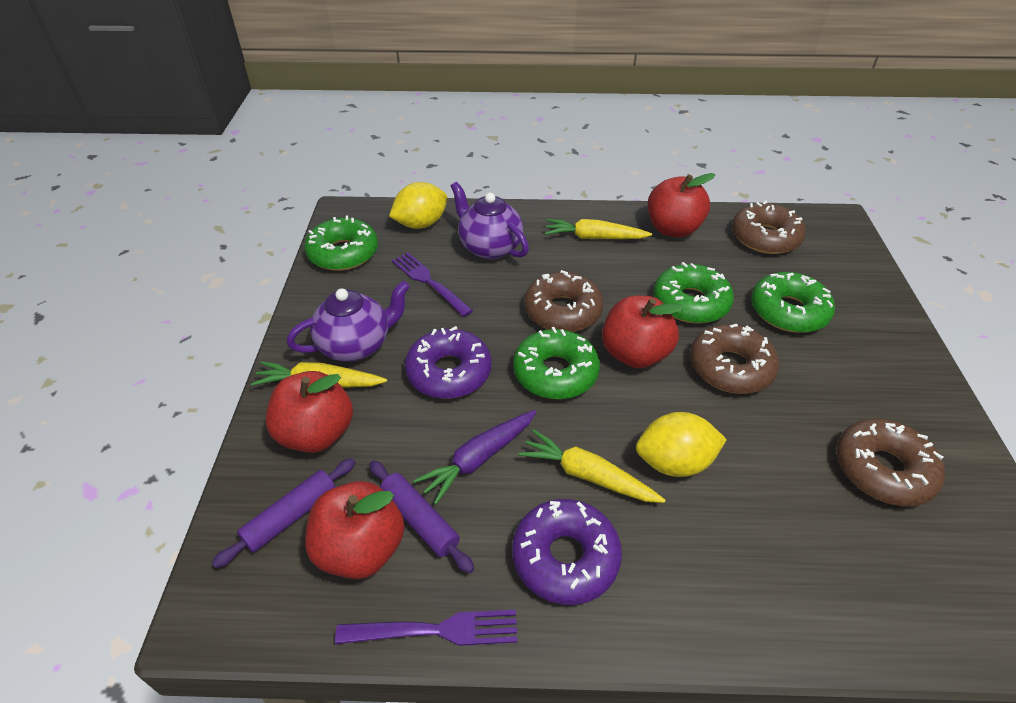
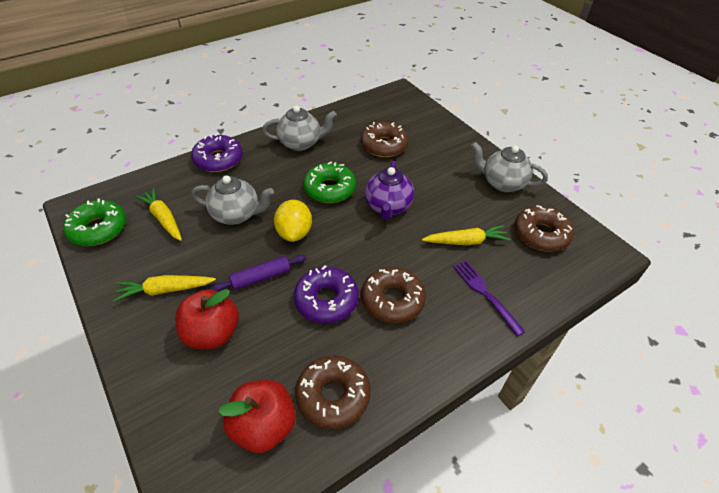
green donut: 4 -> 2
grey teapot: 0 -> 3
purple carrot: 1 -> 0
purple fork: 2 -> 1
purple rolling pin: 2 -> 1
purple teapot: 2 -> 1
red apple: 4 -> 2
yellow lemon: 2 -> 1

